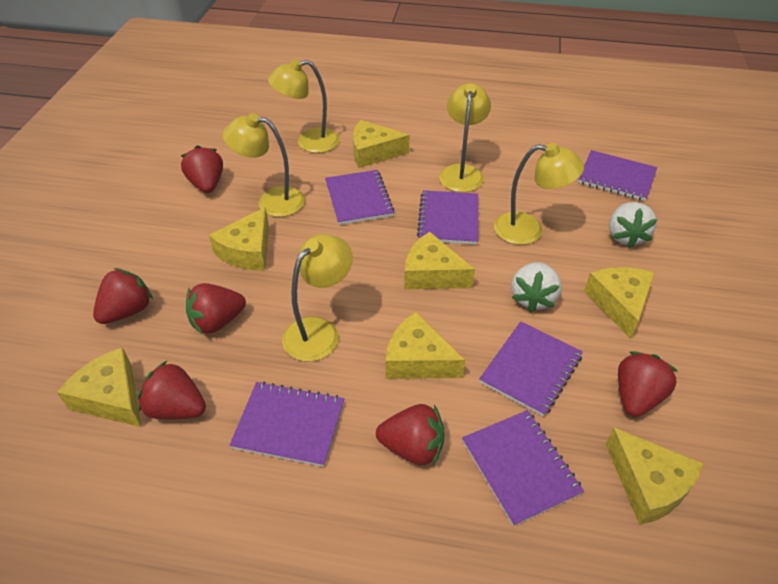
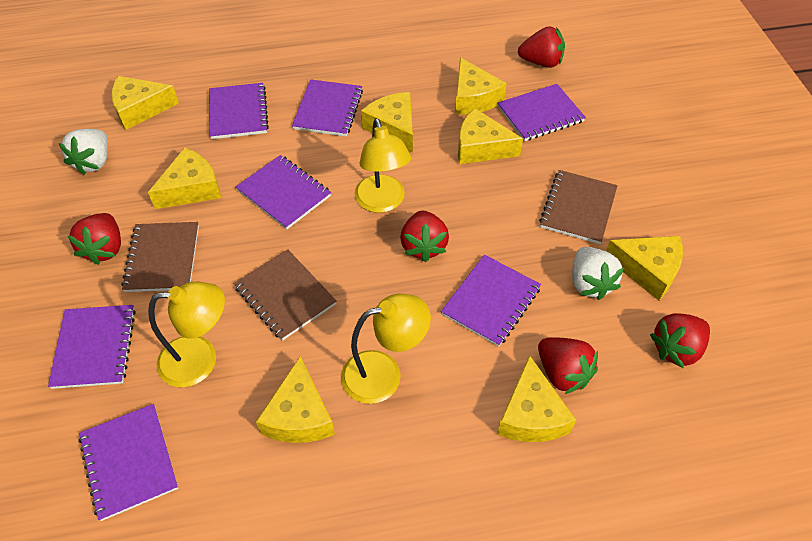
brown notebook: 0 -> 3
purple notebook: 6 -> 7
red strawberry: 6 -> 5
yellow cheese: 7 -> 8
yellow lamp: 5 -> 3

